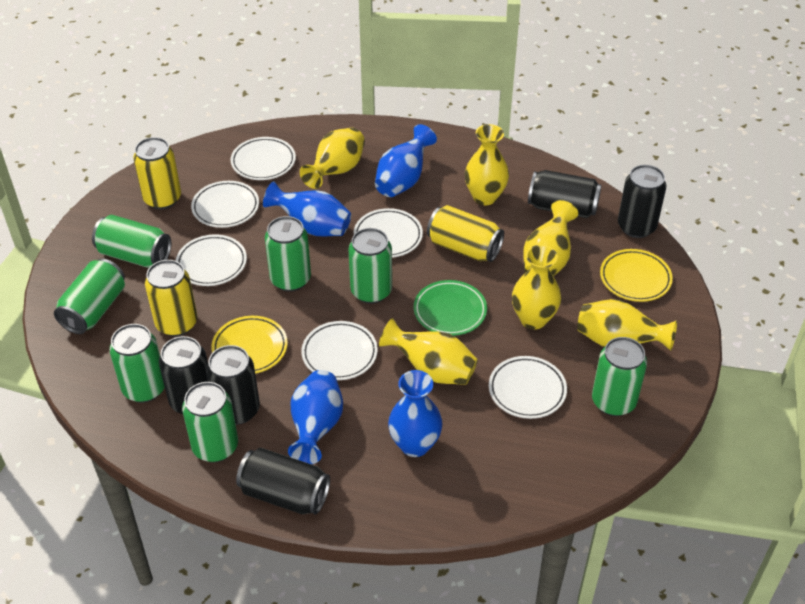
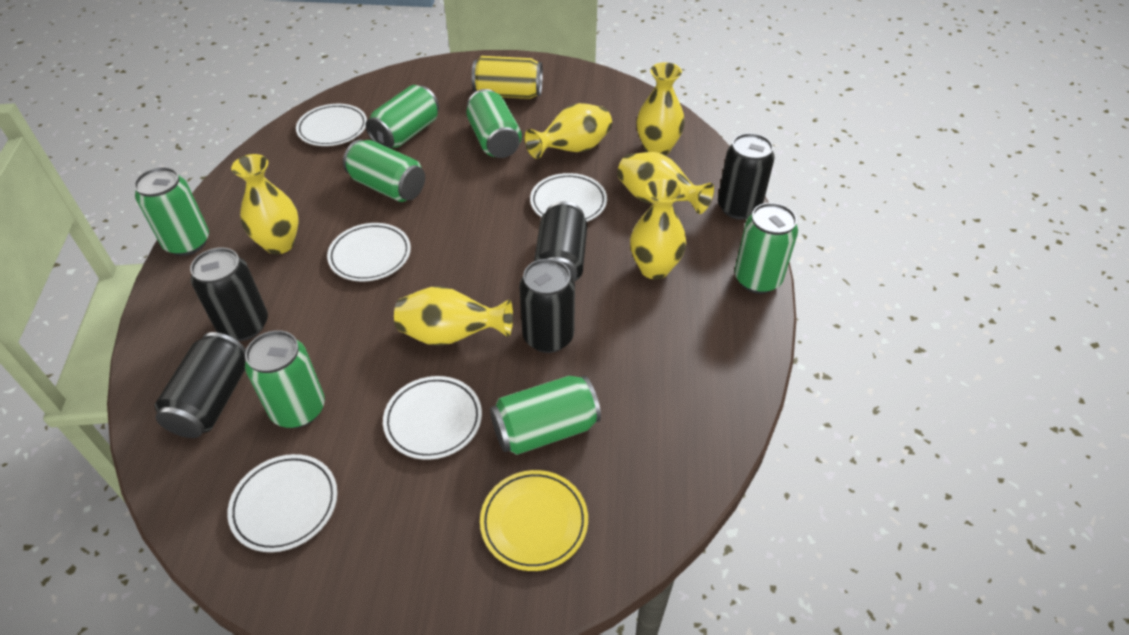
blue vase: 4 -> 0
green plate: 1 -> 0
white plate: 6 -> 5
yellow can: 3 -> 1
yellow plate: 2 -> 1

